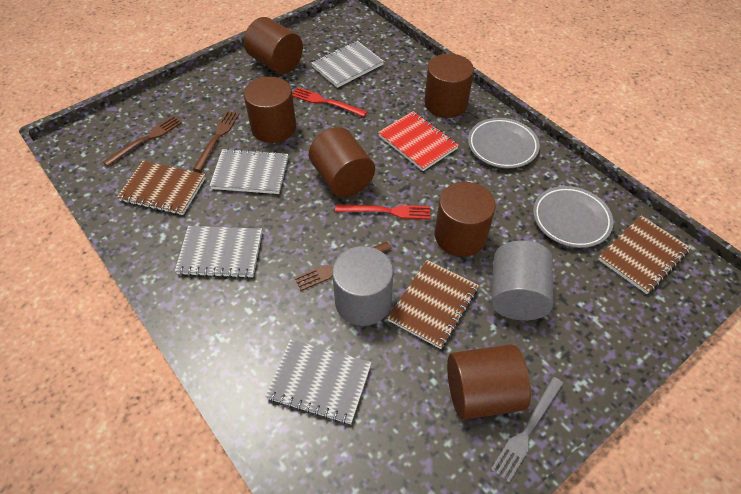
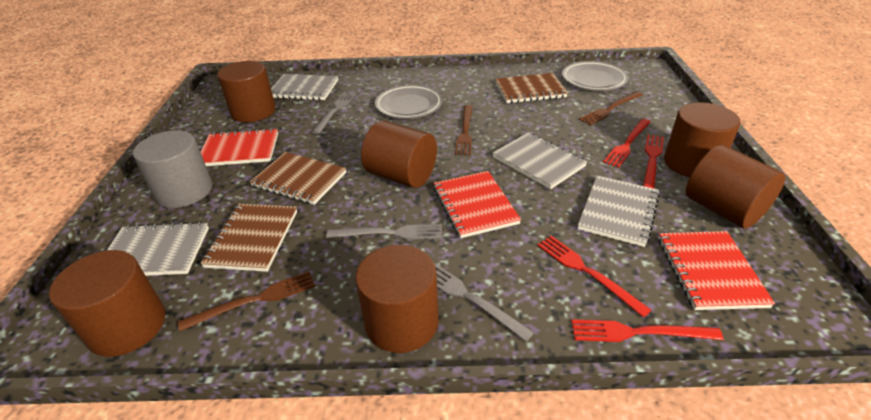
grey cylinder: 2 -> 1
grey fork: 1 -> 3
red fork: 2 -> 4
red notebook: 1 -> 3

